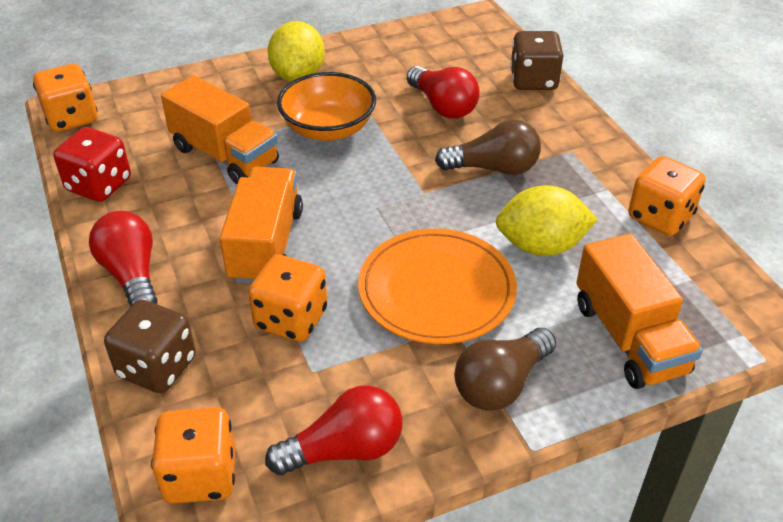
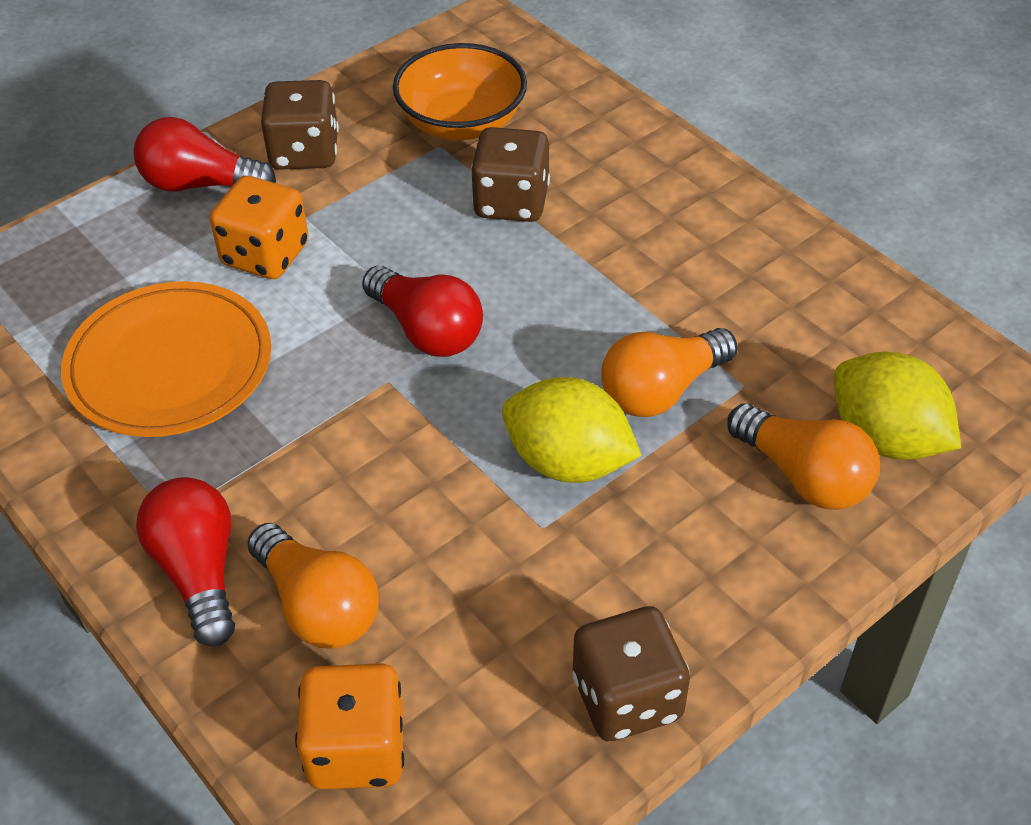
brown dice: 2 -> 3
brown light bulb: 2 -> 0
orange dice: 4 -> 2
orange light bulb: 0 -> 3
orange truck: 3 -> 0
red dice: 1 -> 0

